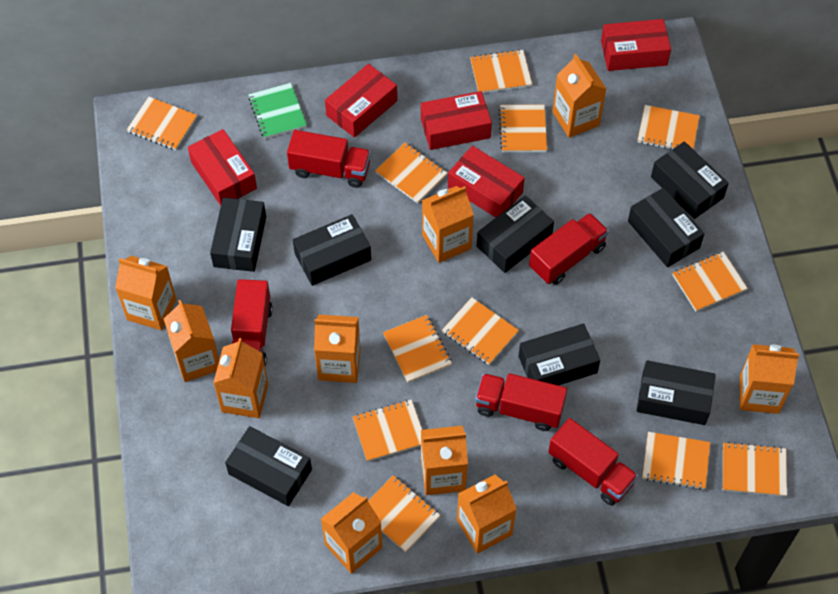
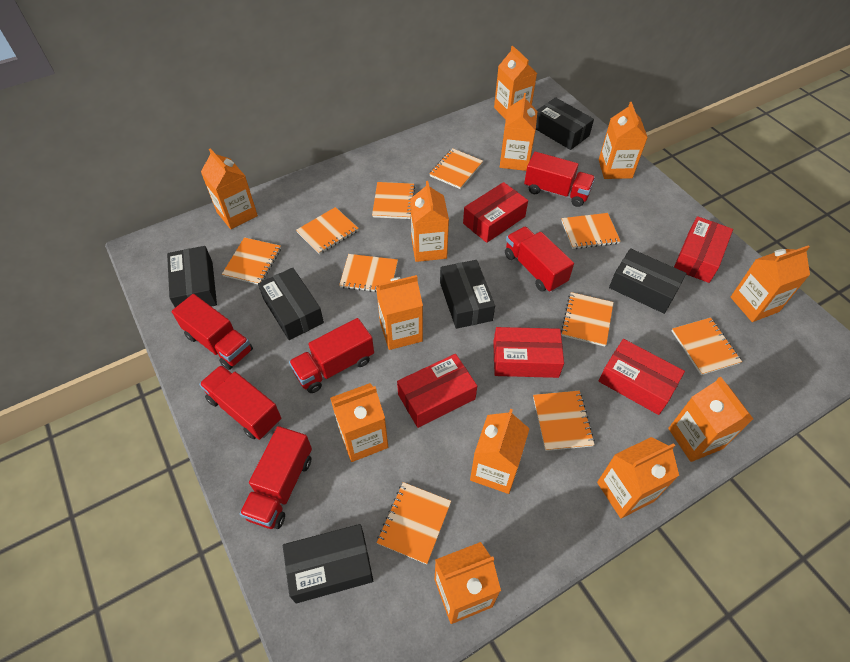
black box: 8 -> 6
green notebook: 1 -> 0
orange carton: 10 -> 12
orange notebook: 12 -> 10
red truck: 5 -> 6

